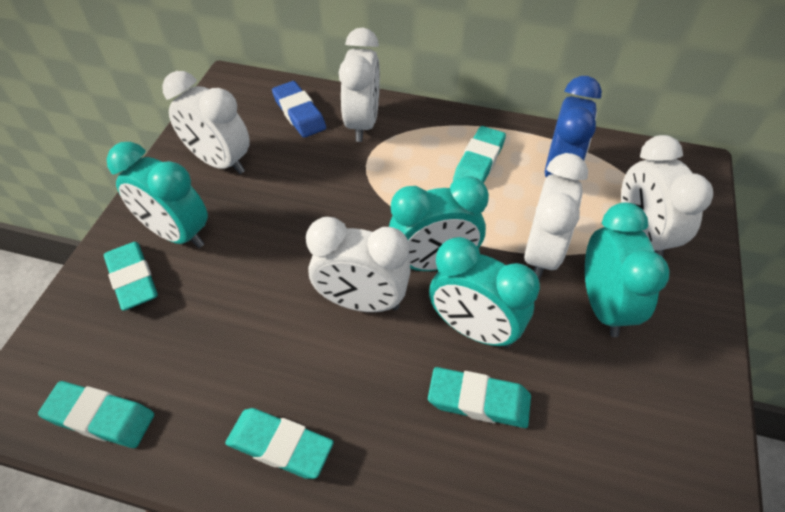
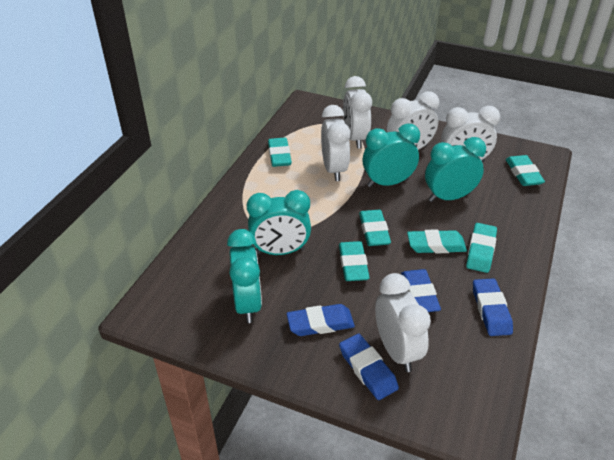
blue clock: 1 -> 0
blue eraser: 1 -> 4
turquoise eraser: 5 -> 6

